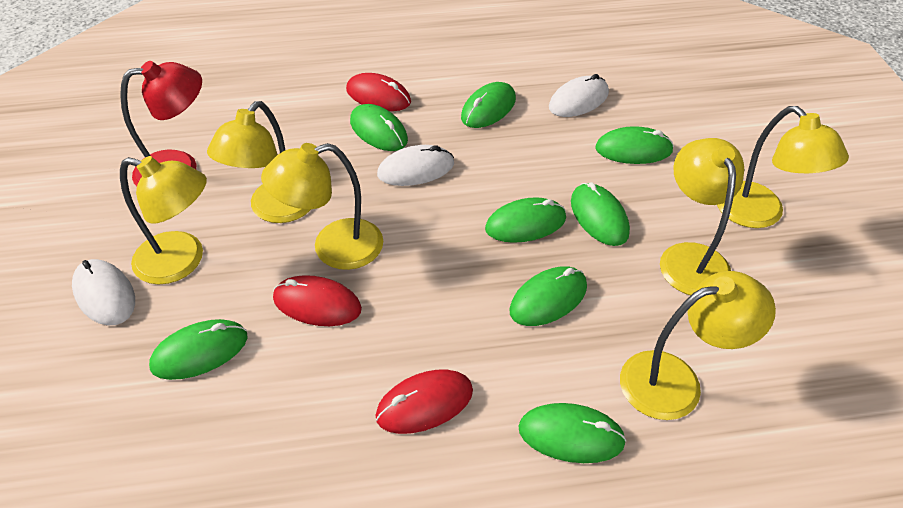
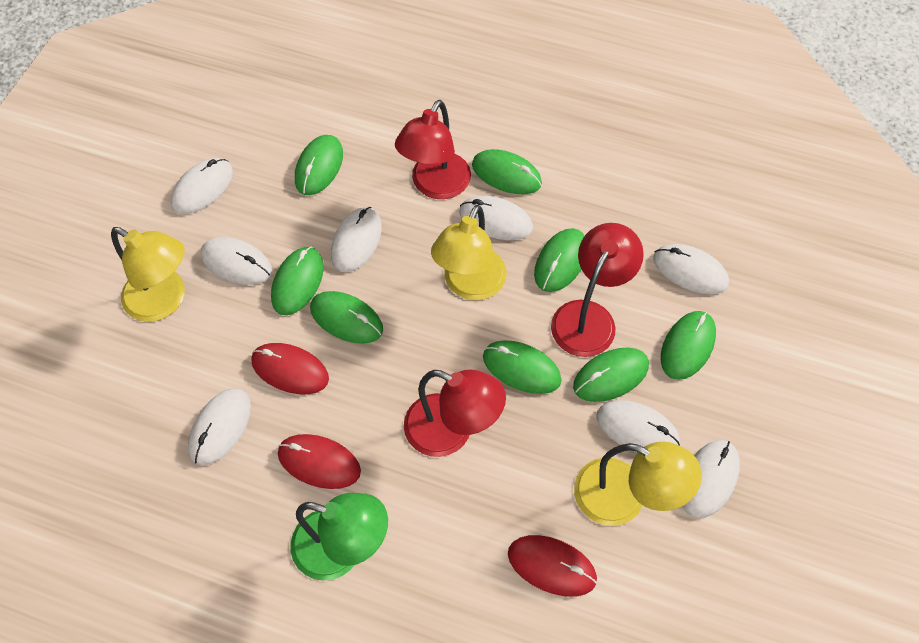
green lamp: 0 -> 1
red lamp: 1 -> 3
white mouse: 3 -> 8
yellow lamp: 6 -> 3

